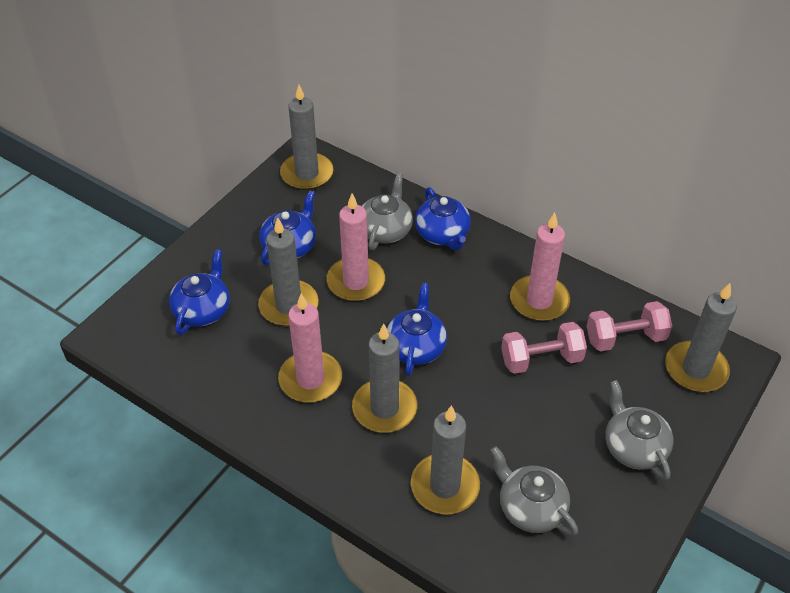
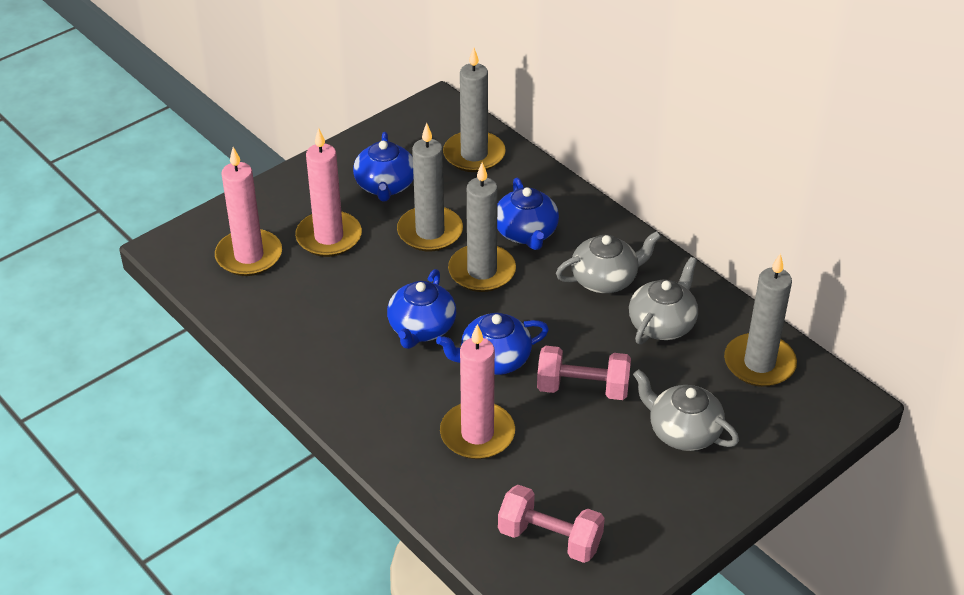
grey candle: 5 -> 4

